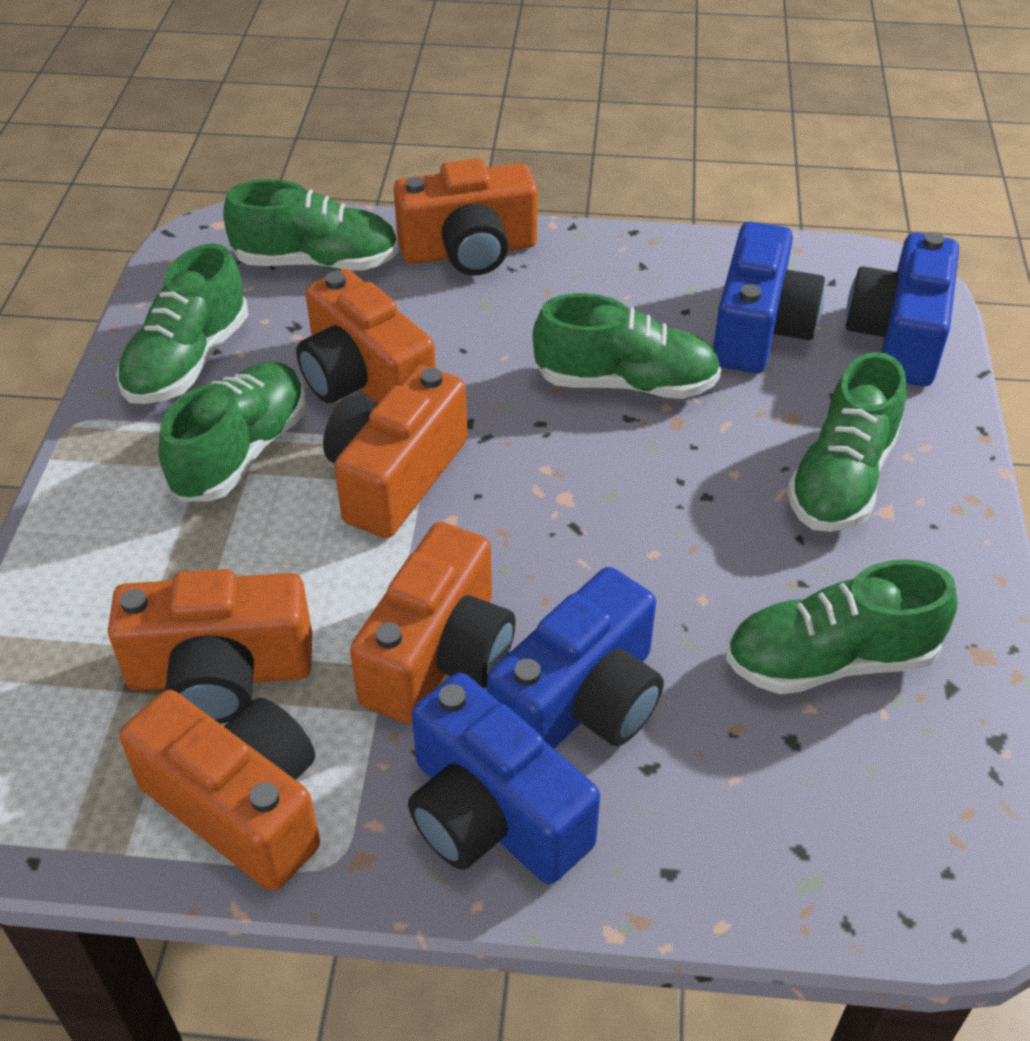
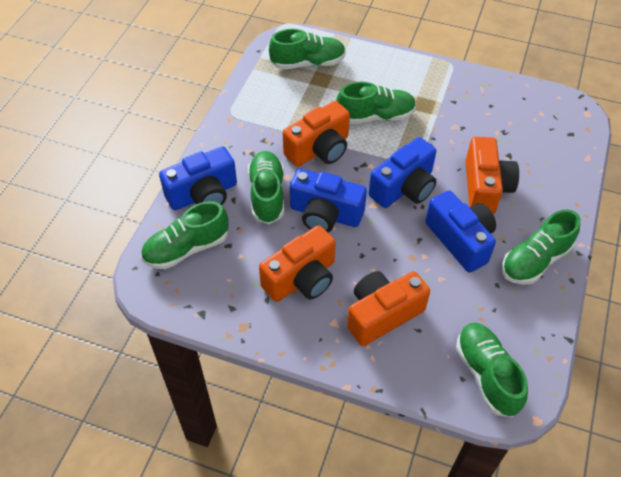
orange camera: 6 -> 4

